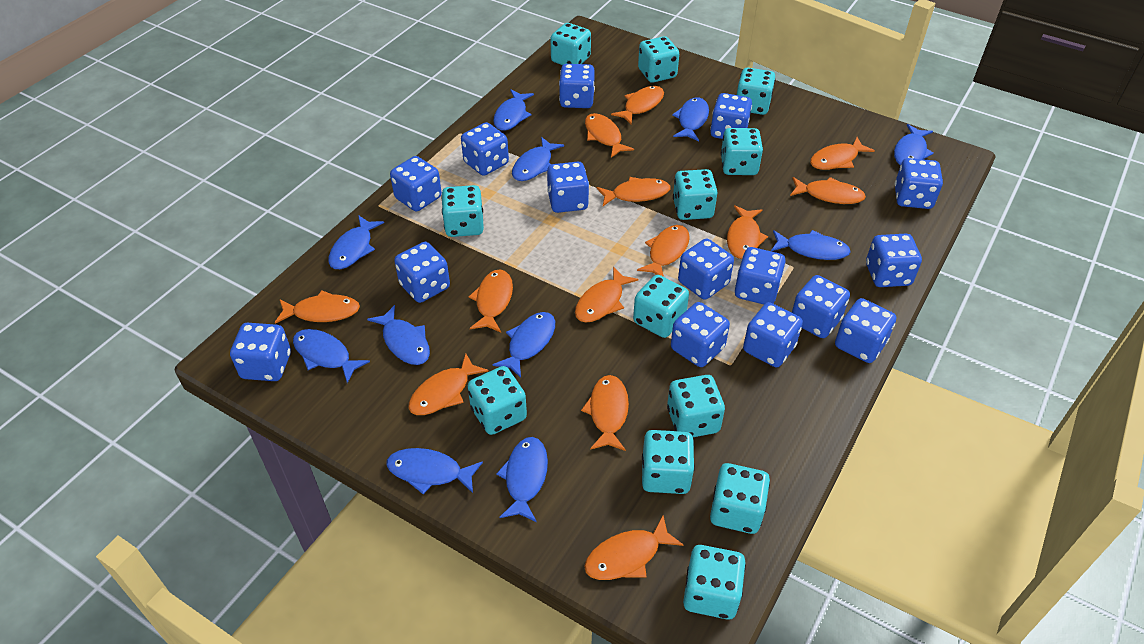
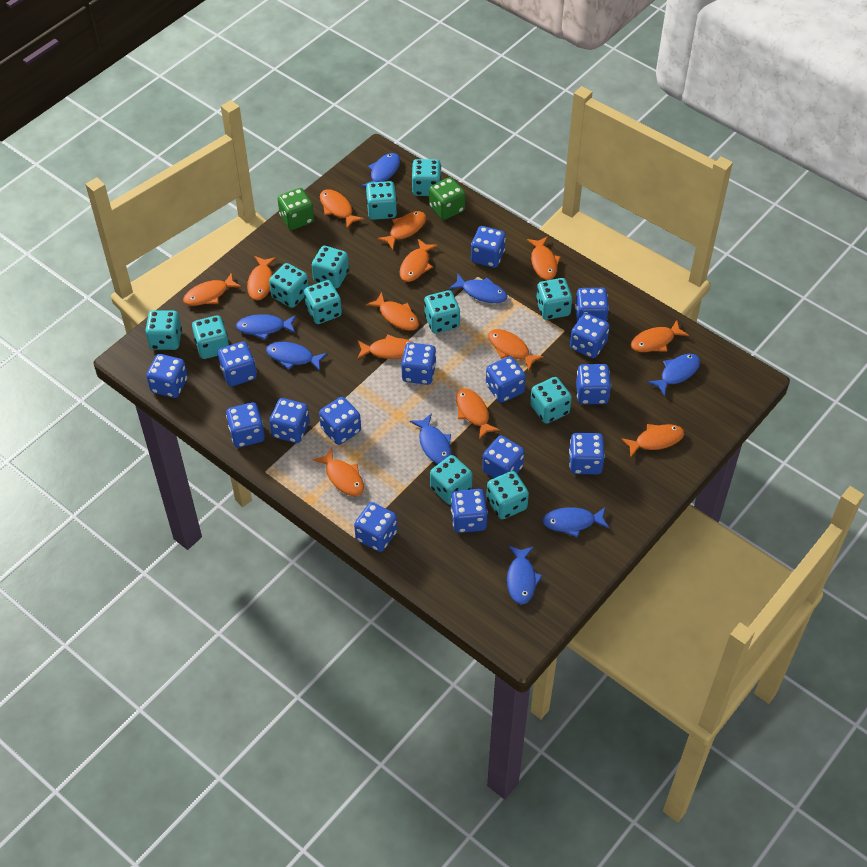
blue fish: 11 -> 8
green dice: 0 -> 2

